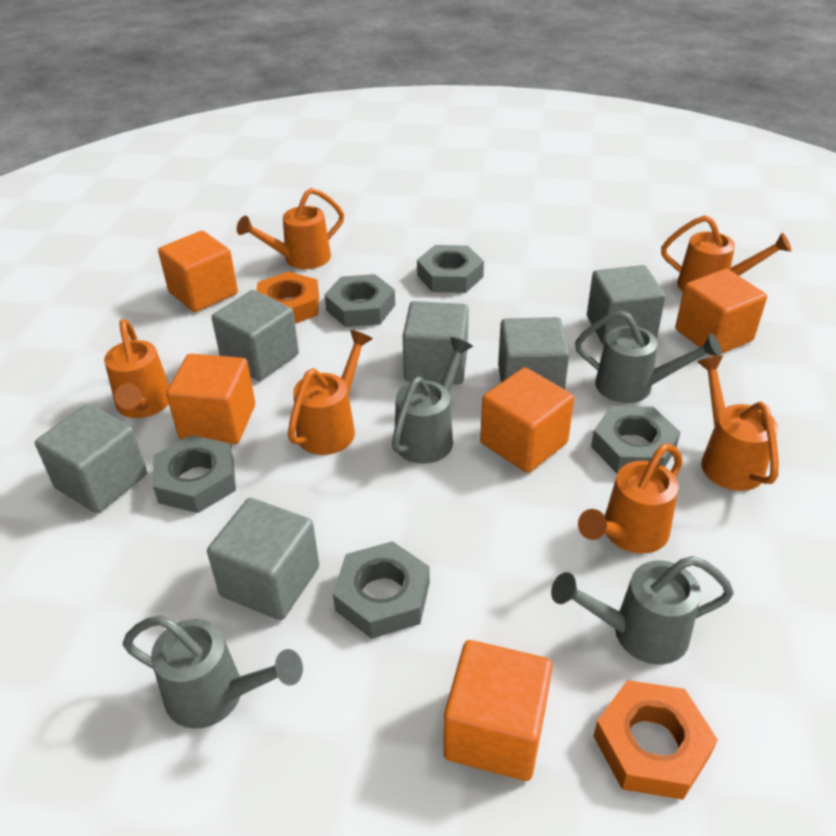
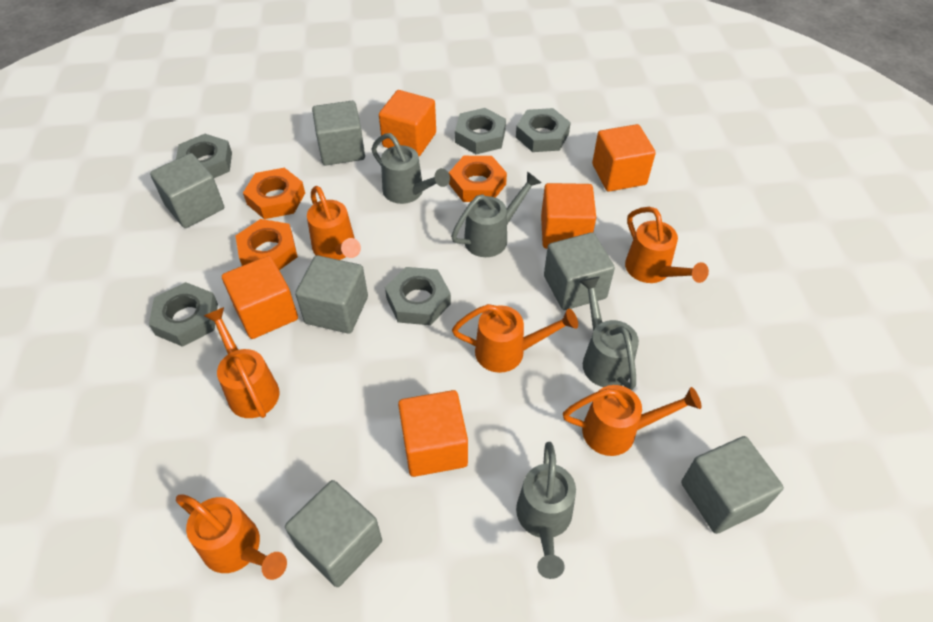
orange nut: 2 -> 3

